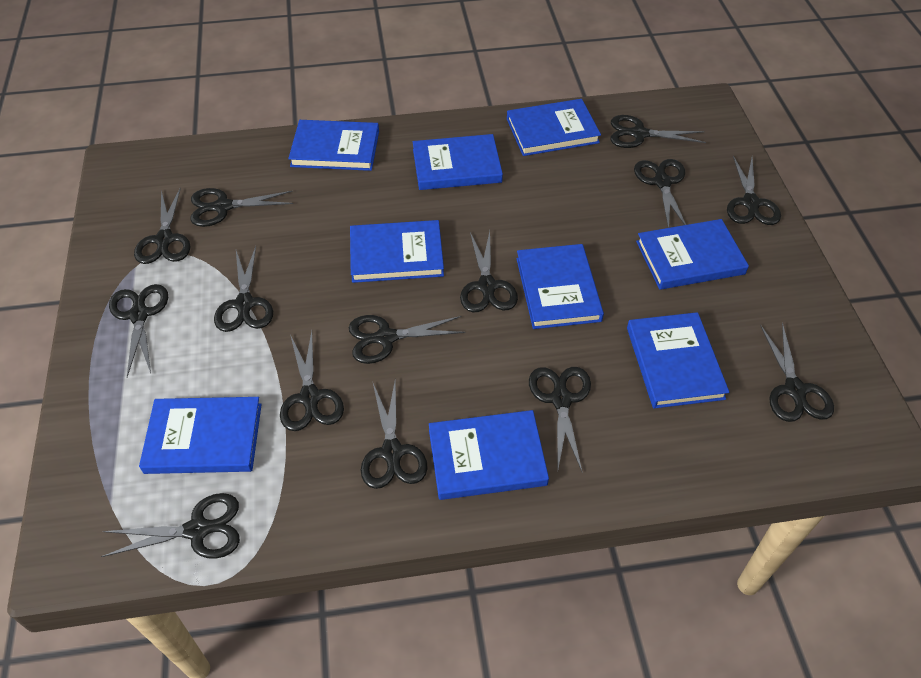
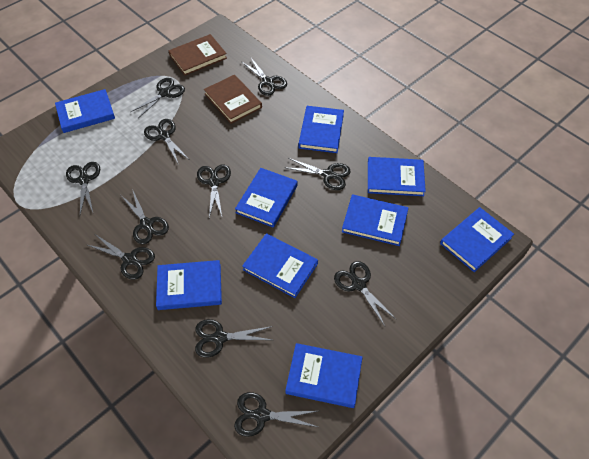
black scissors: 14 -> 11
brown book: 0 -> 2

